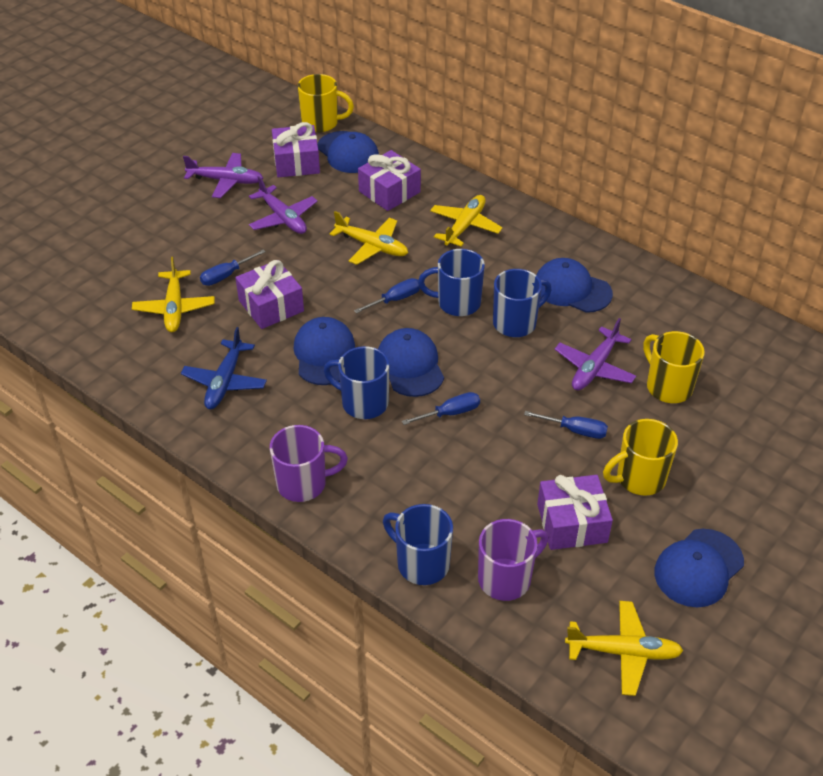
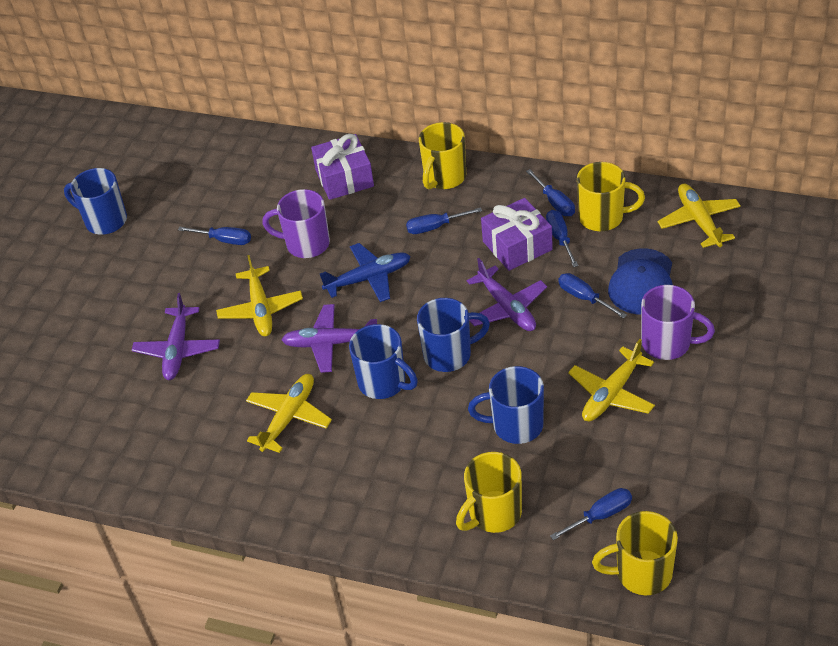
blue cap: 5 -> 1
blue screwdriver: 4 -> 6
purple gift: 4 -> 2
yellow mug: 3 -> 4

